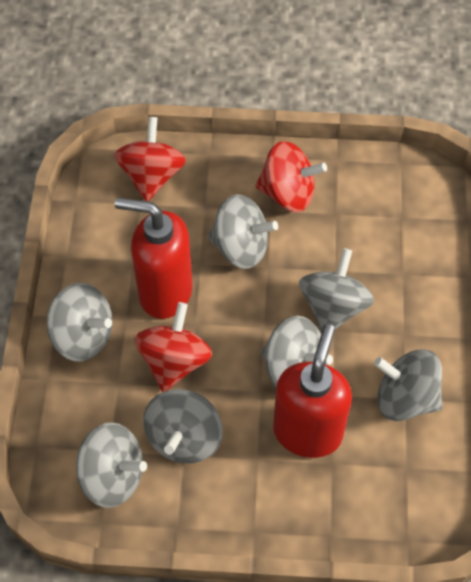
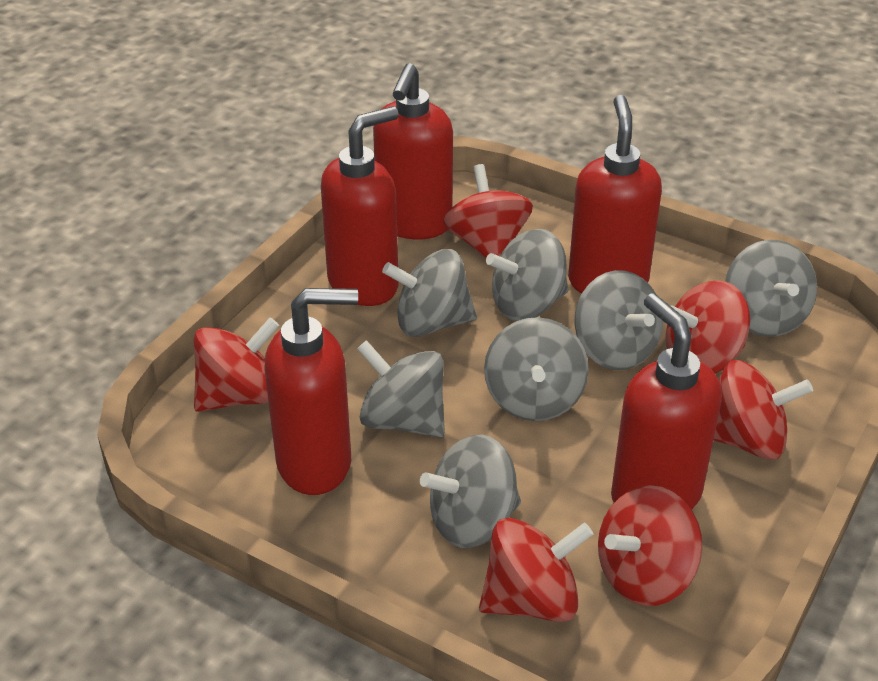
red soap dispenser: 2 -> 5
red spinning top: 3 -> 6

